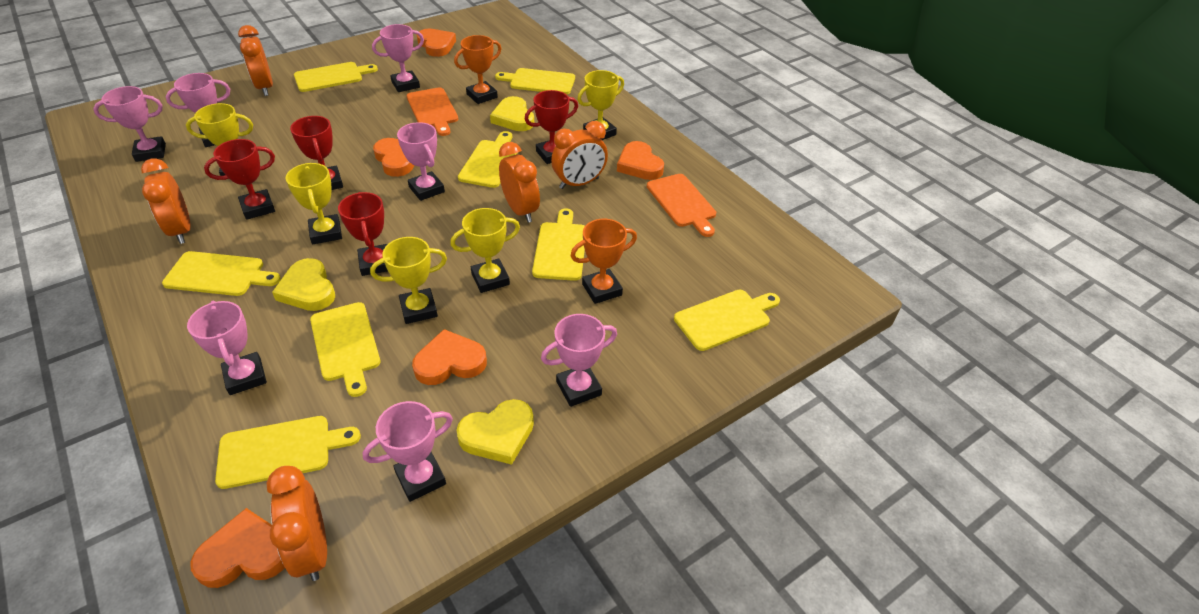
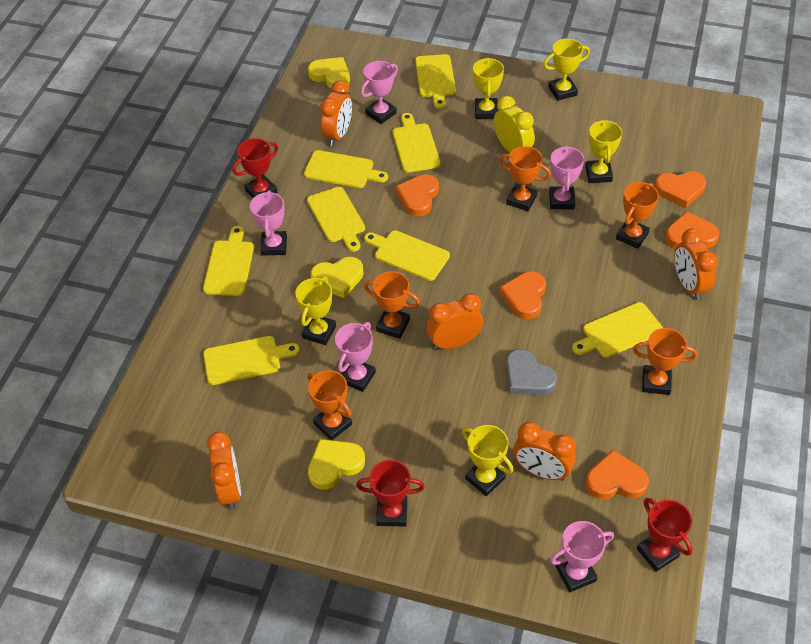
grey heart: 0 -> 1
orange cutting board: 2 -> 0
orange trophy: 2 -> 5
pink trophy: 7 -> 5
red trophy: 4 -> 3
yellow clock: 0 -> 1

